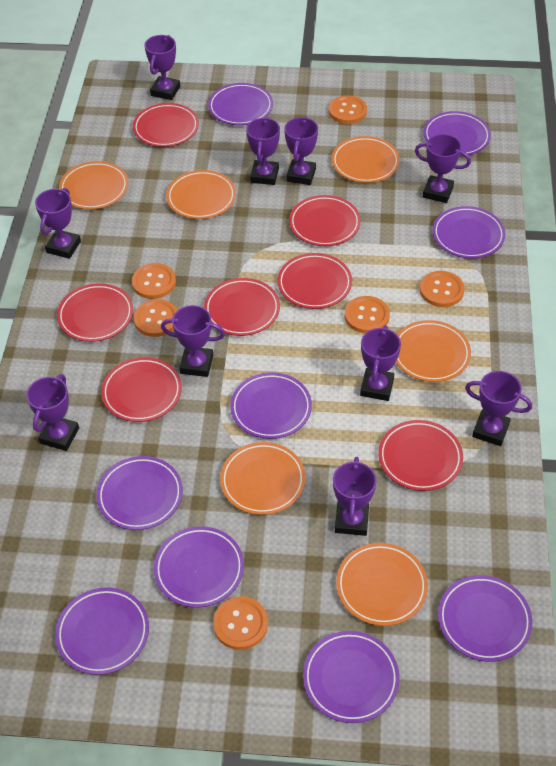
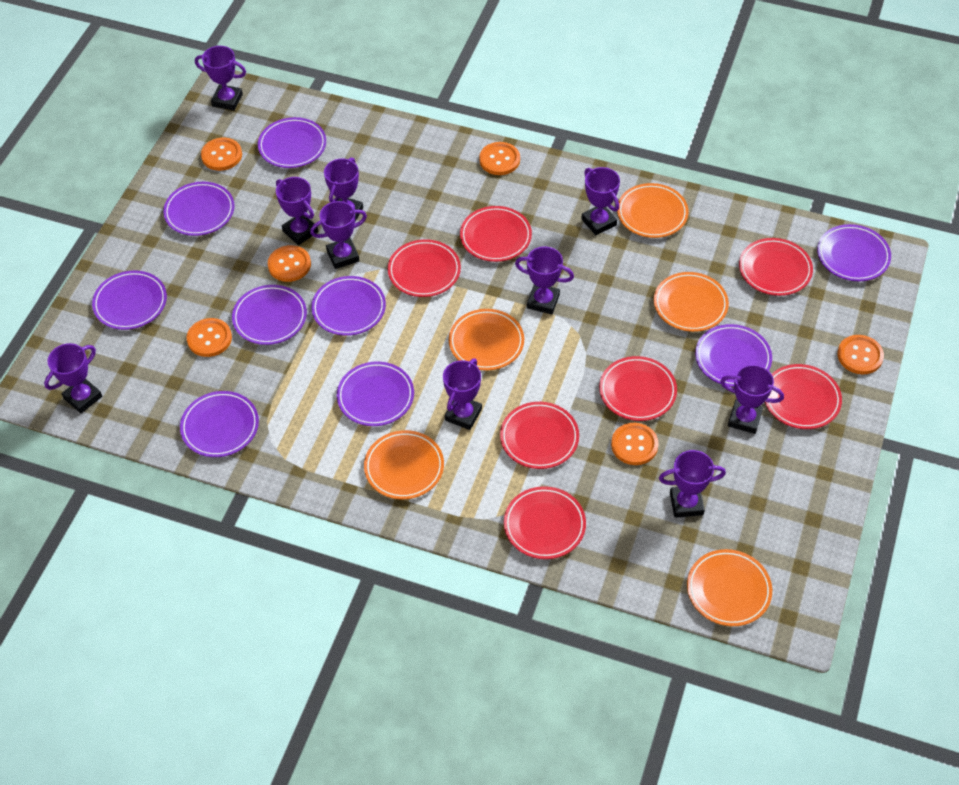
orange plate: 6 -> 5

